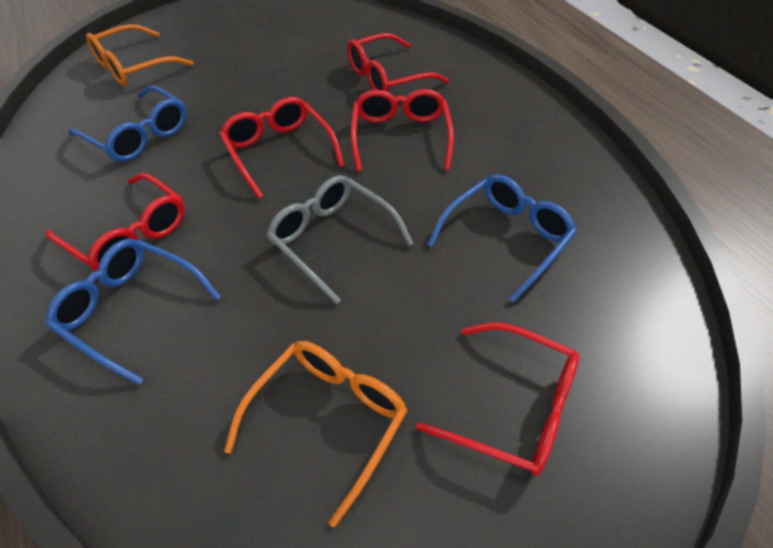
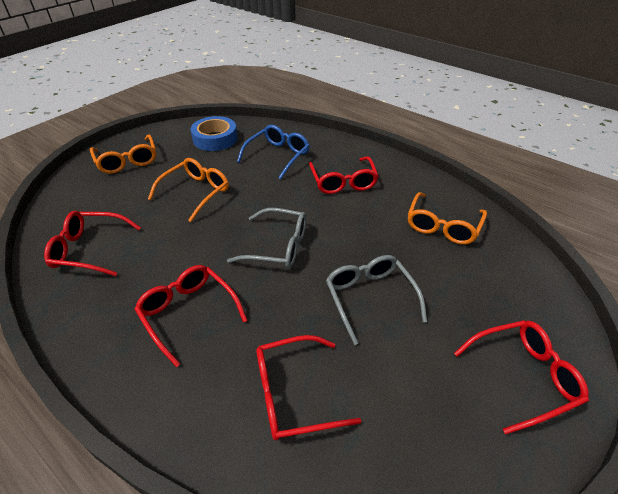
blue glasses: 3 -> 1
blue tape: 0 -> 1
grey glasses: 1 -> 2
orange glasses: 2 -> 3

